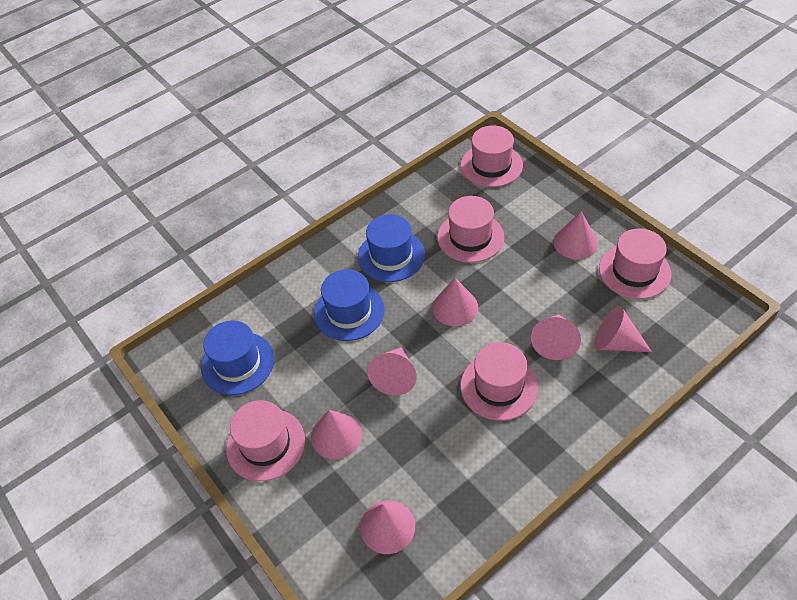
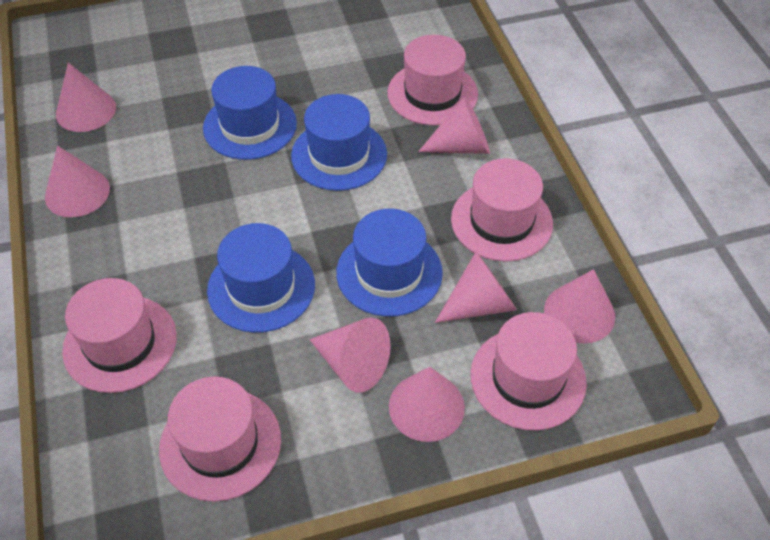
blue hat: 3 -> 4

